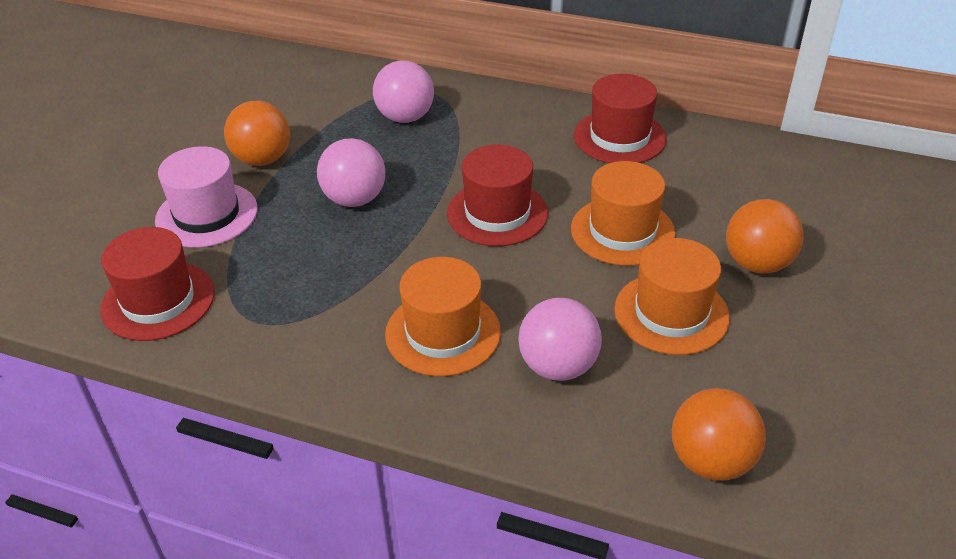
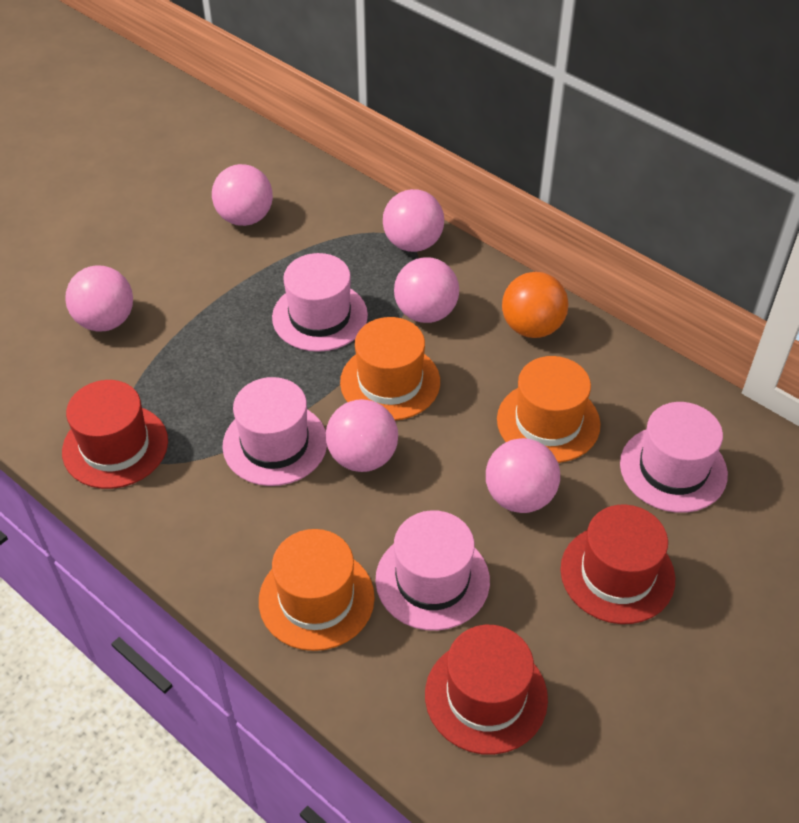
orange ball: 3 -> 1
pink ball: 3 -> 6
pink hat: 1 -> 4

